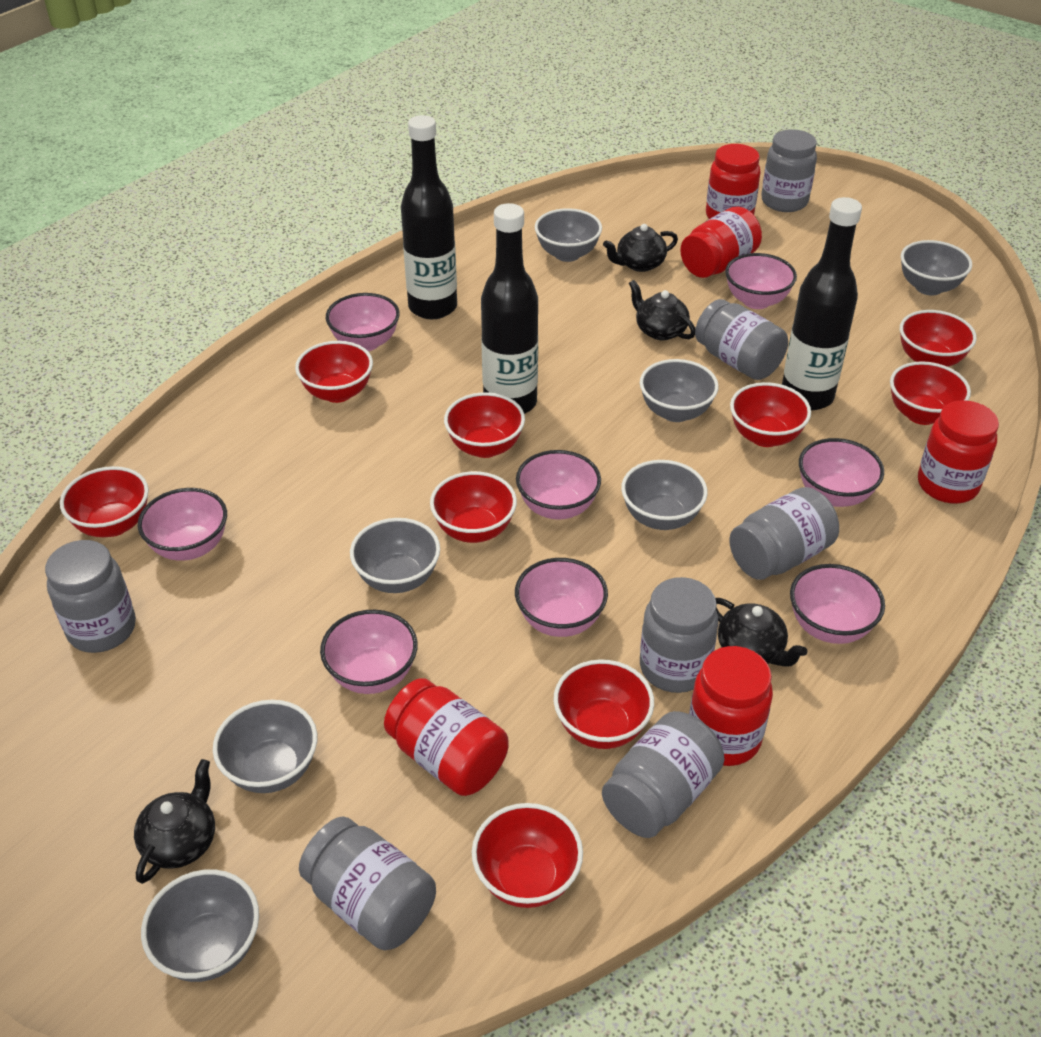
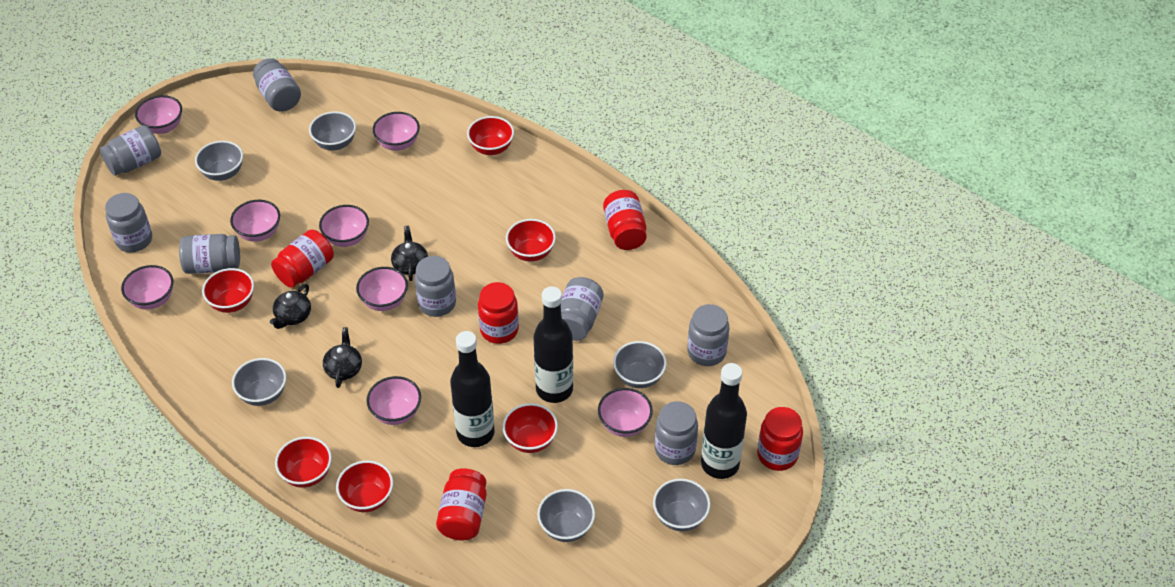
black teapot: 4 -> 3
grey bowl: 7 -> 6
grey jar: 7 -> 8
red bowl: 9 -> 6

